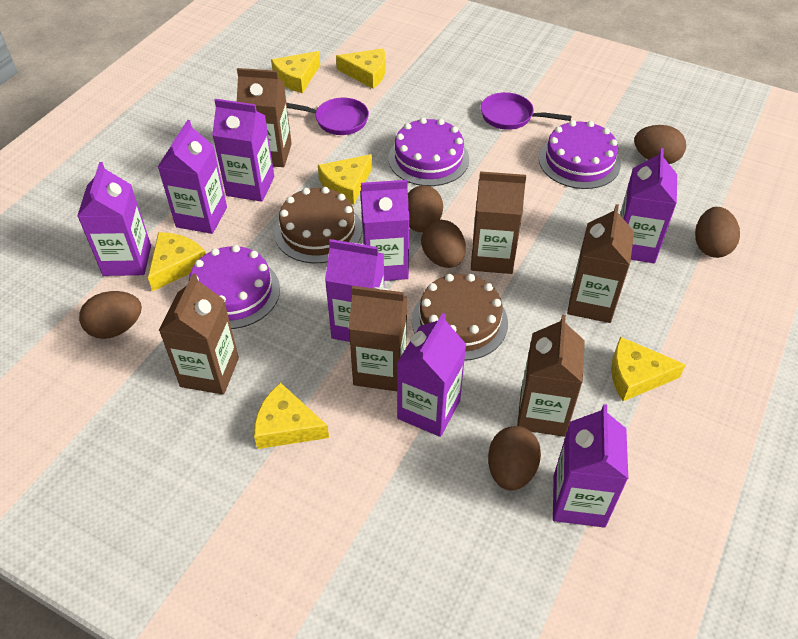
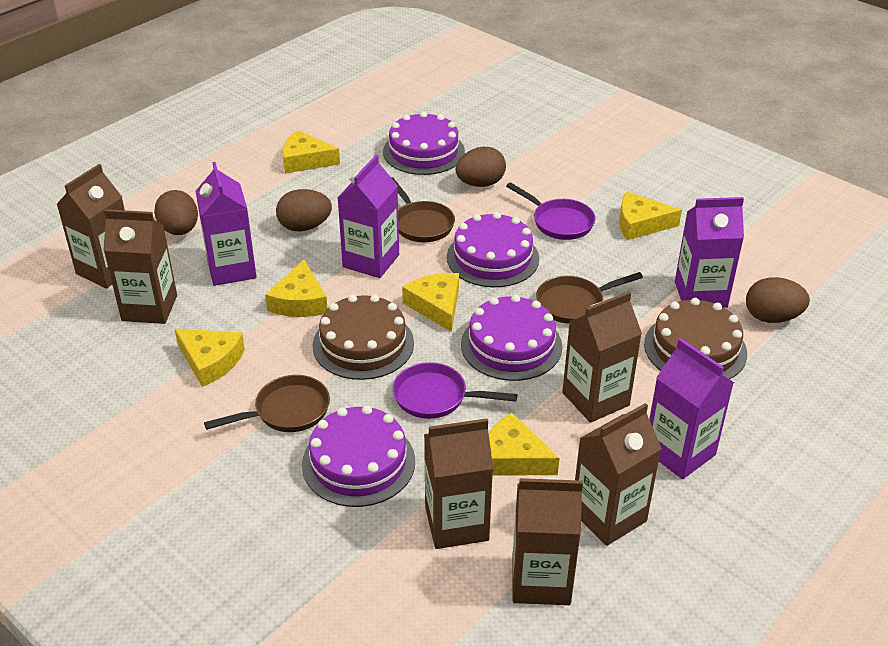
brown egg: 6 -> 4
brown pan: 0 -> 3
purple cake: 3 -> 4
purple carton: 8 -> 4

